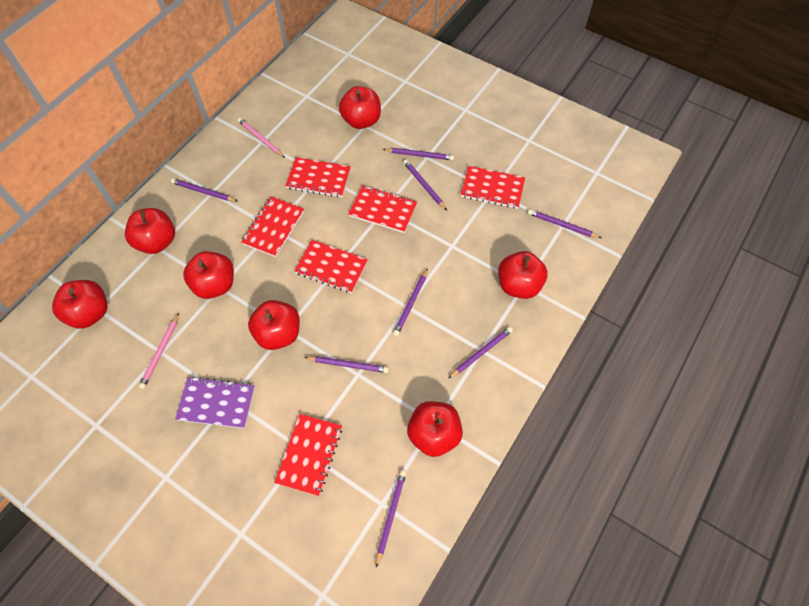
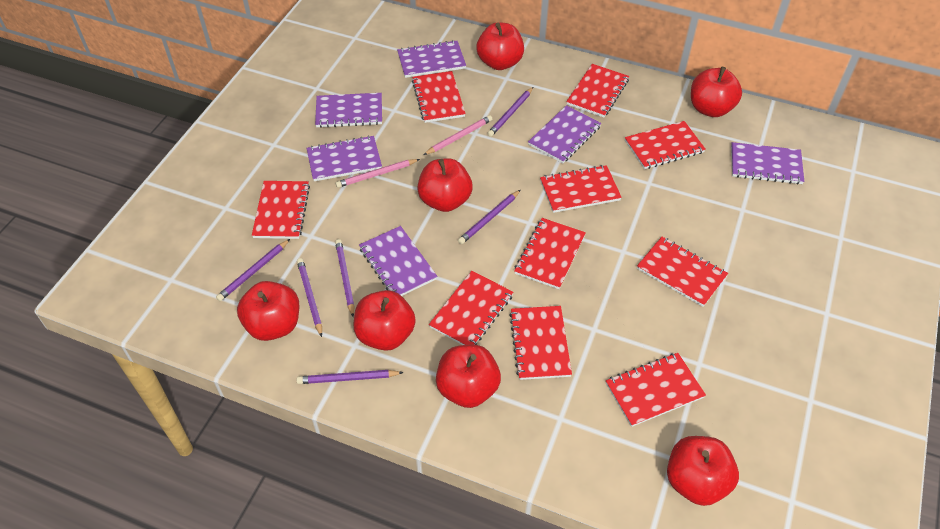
purple notebook: 1 -> 6
purple pencil: 8 -> 6
red notebook: 6 -> 10

